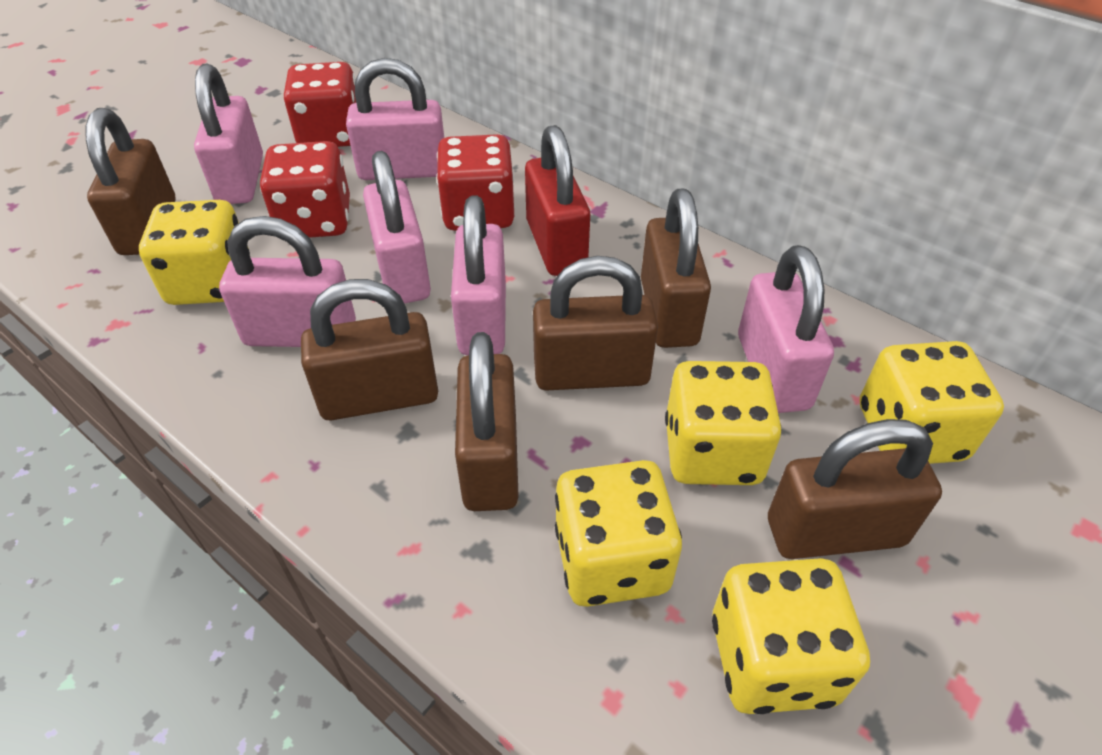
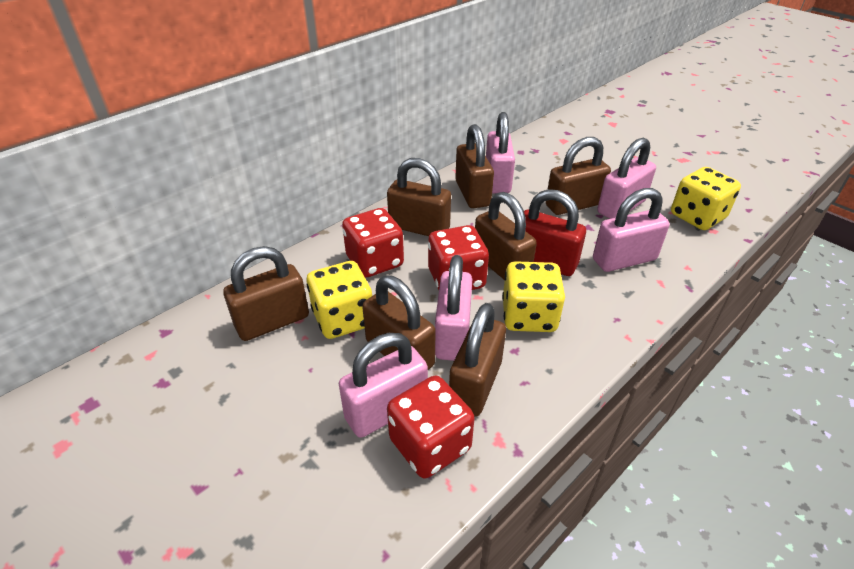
brown padlock: 6 -> 7
pink padlock: 6 -> 5
yellow dice: 5 -> 3

